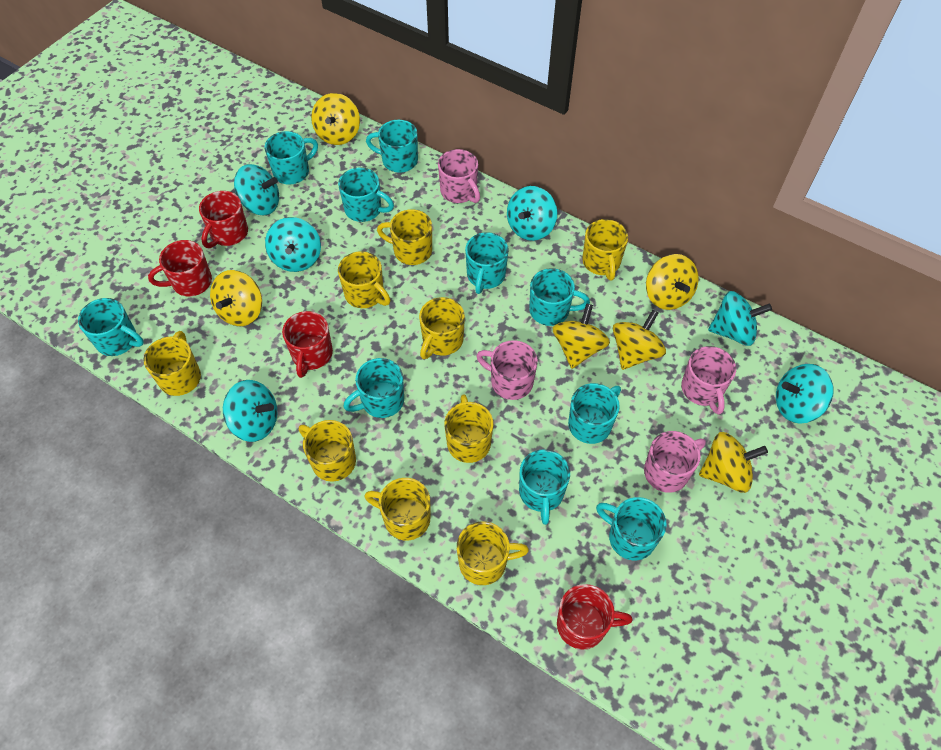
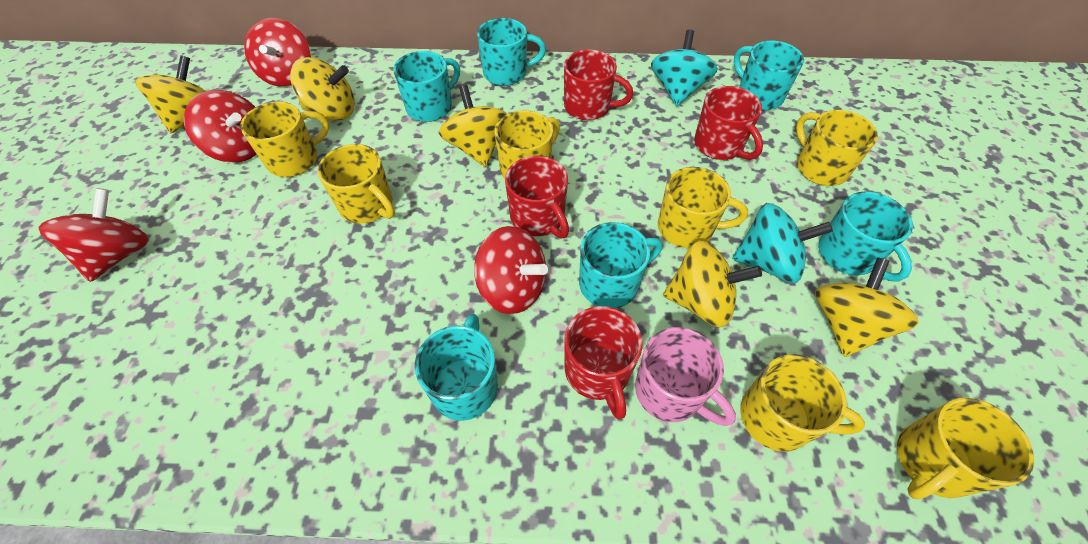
pink mug: 4 -> 1
red spinning top: 0 -> 4
turquoise mug: 10 -> 6
turquoise spinning top: 6 -> 2
yellow mug: 9 -> 7
yellow spinning top: 6 -> 5

